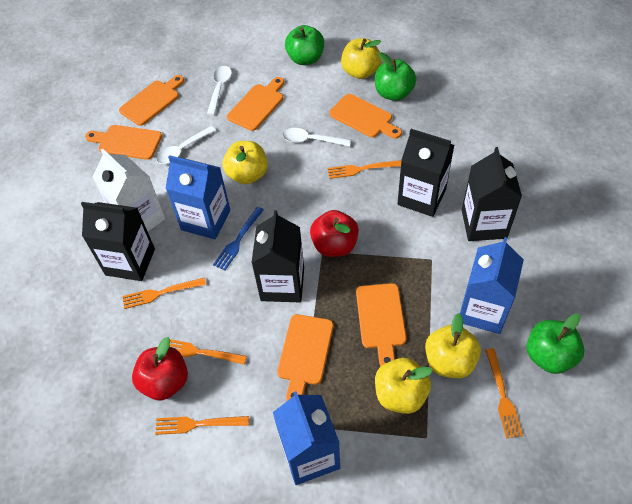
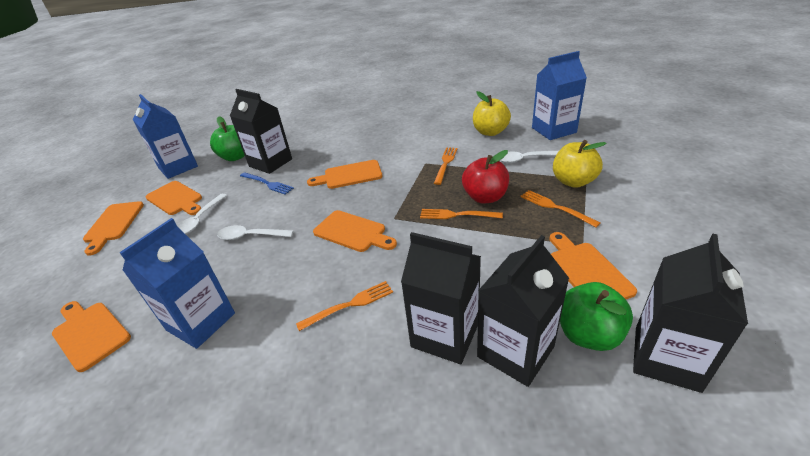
green apple: 3 -> 2
orange fork: 5 -> 4
red apple: 2 -> 1
white carton: 1 -> 0
yellow apple: 4 -> 2

